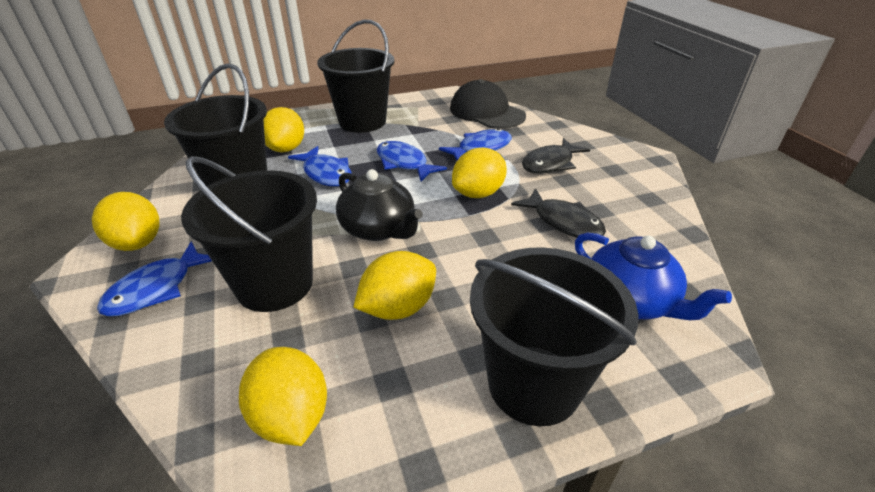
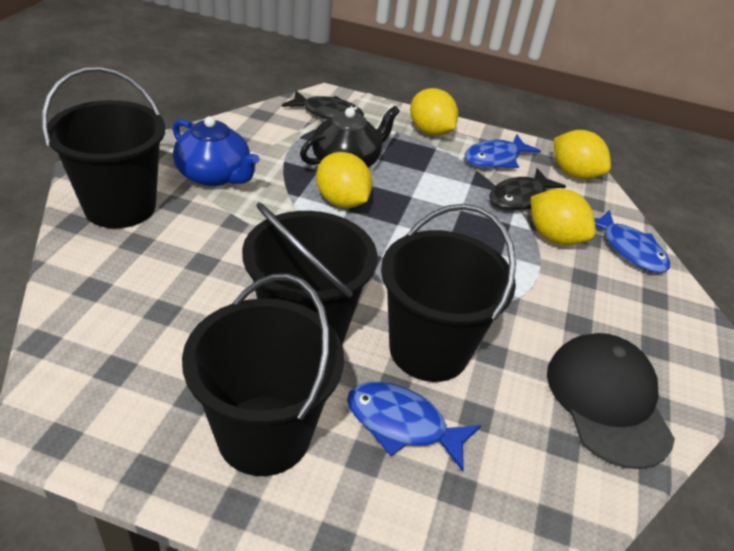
blue fish: 4 -> 3
yellow lemon: 5 -> 4

